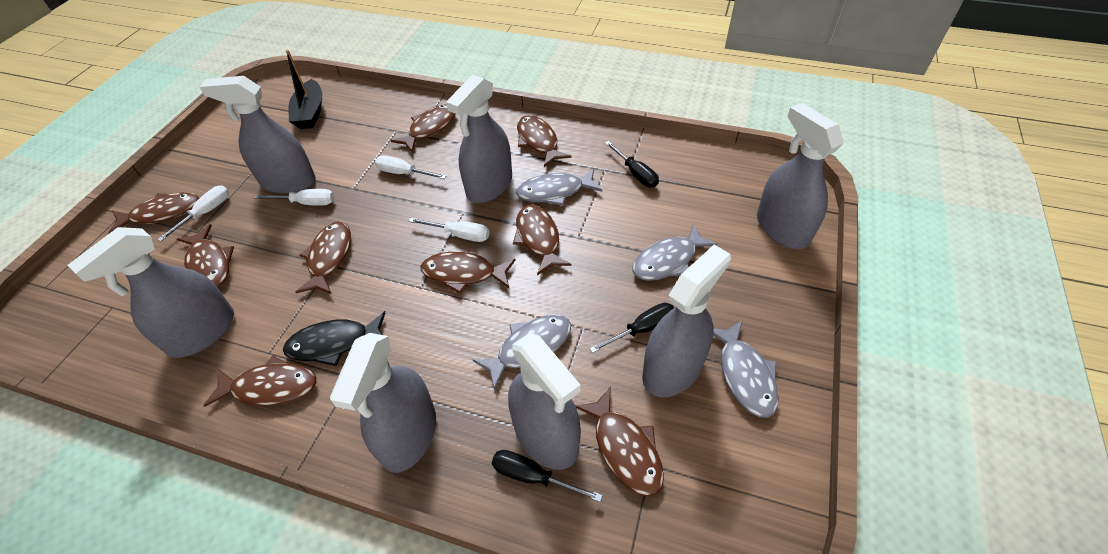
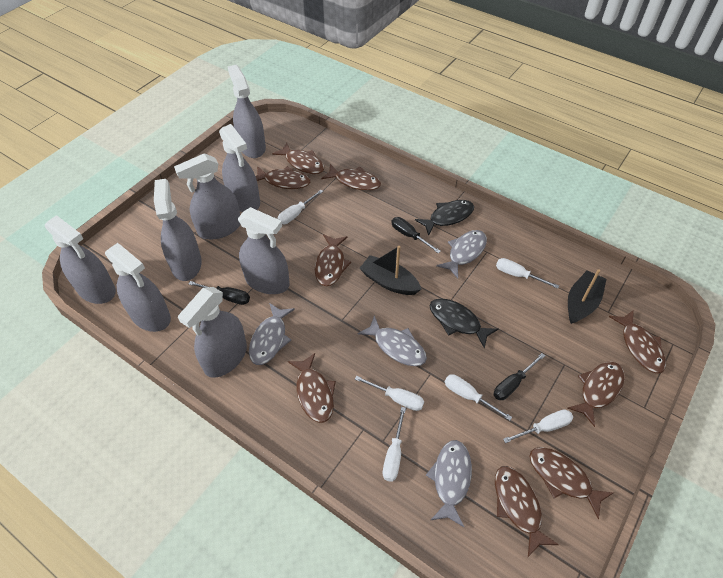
black boat: 1 -> 2
black fish: 1 -> 2
grey spray bottle: 7 -> 8
white screwdriver: 4 -> 6

